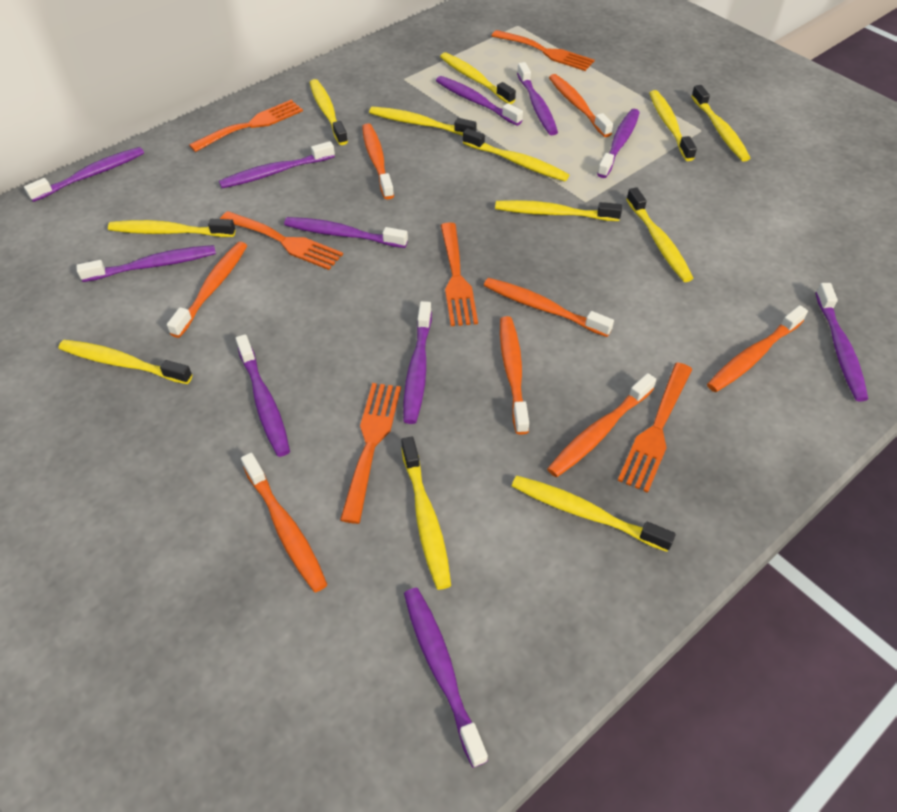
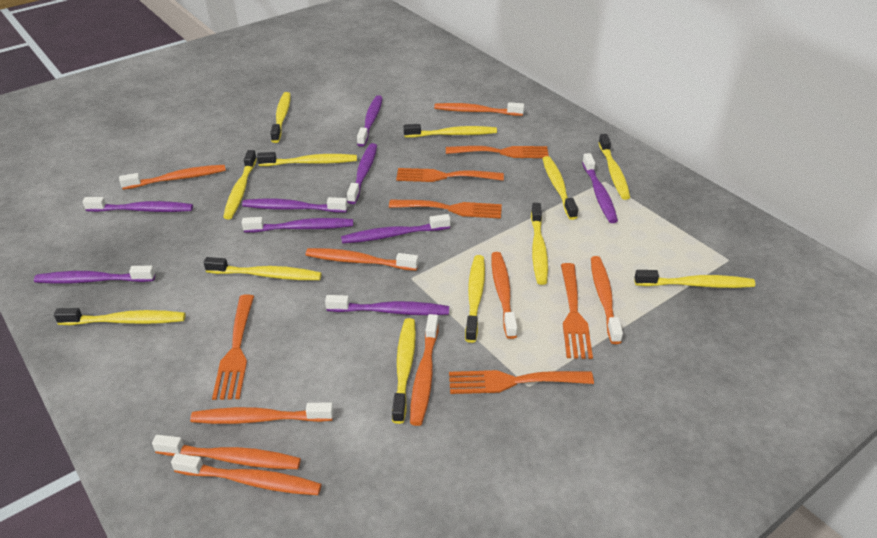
orange toothbrush: 8 -> 9
purple toothbrush: 11 -> 9

